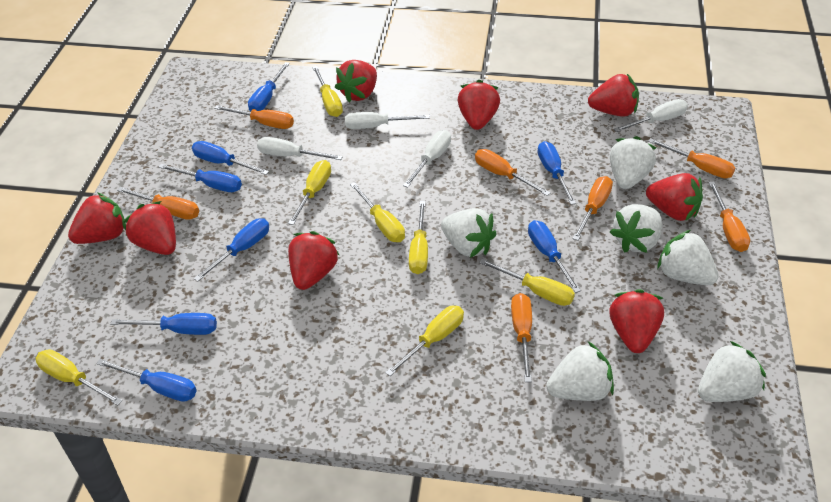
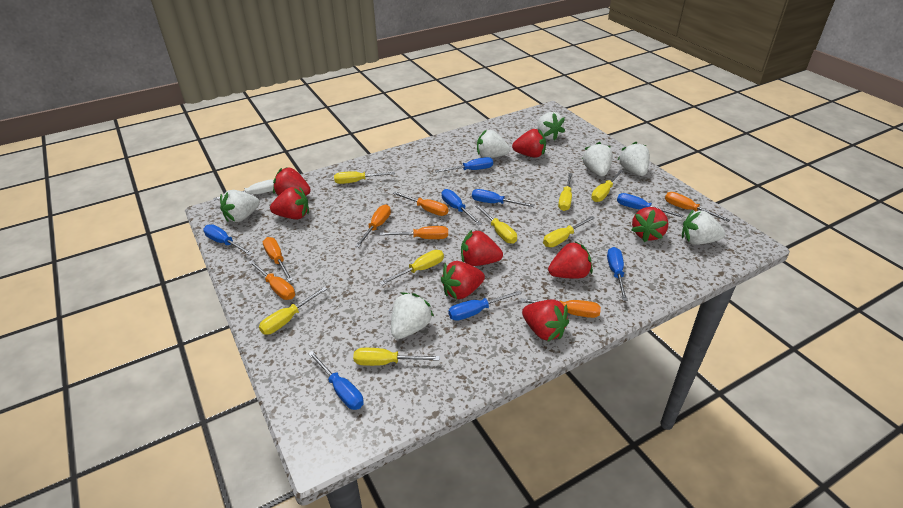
white screwdriver: 4 -> 1
white strawberry: 6 -> 7
yellow screwdriver: 7 -> 8

